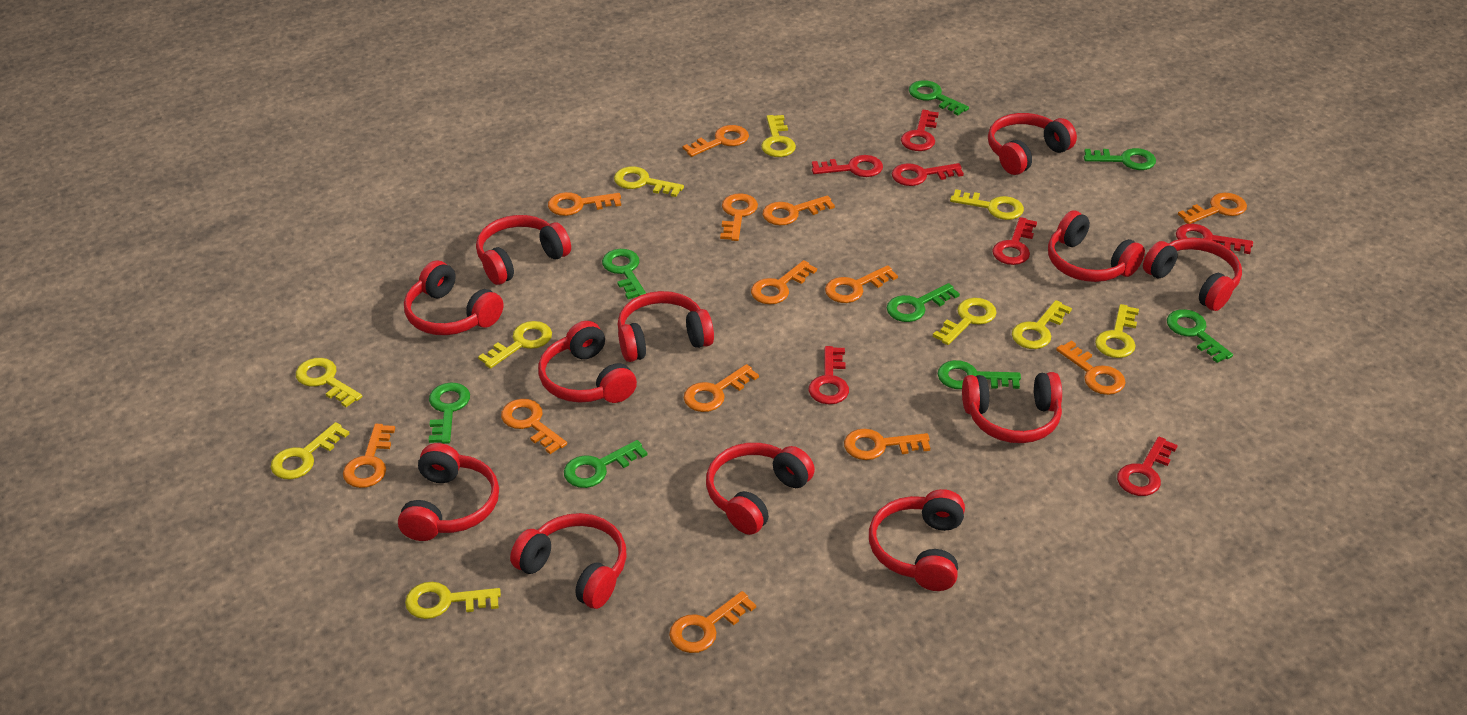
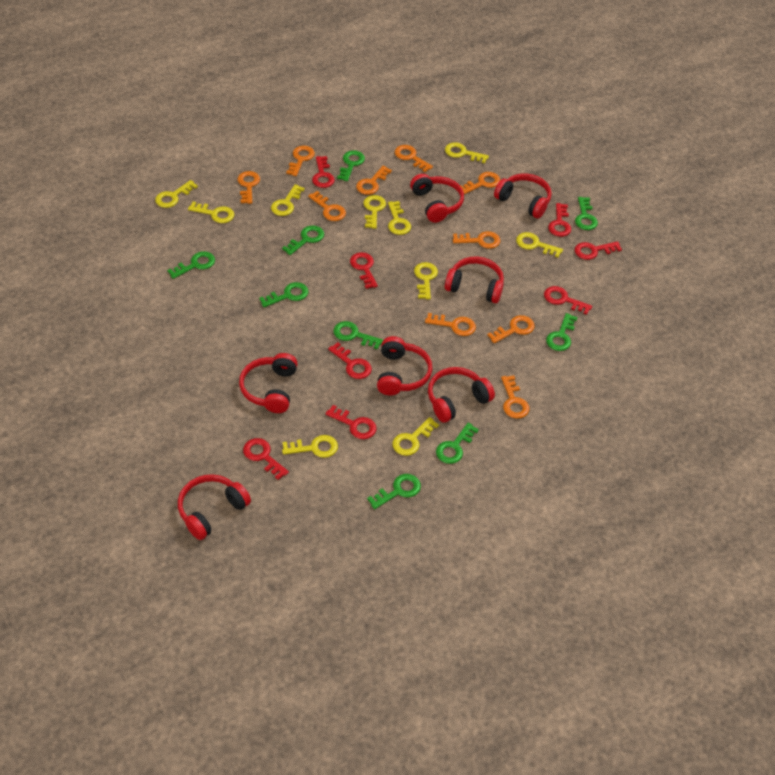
green key: 8 -> 9
orange key: 13 -> 10
red headphones: 12 -> 7
red key: 7 -> 8

